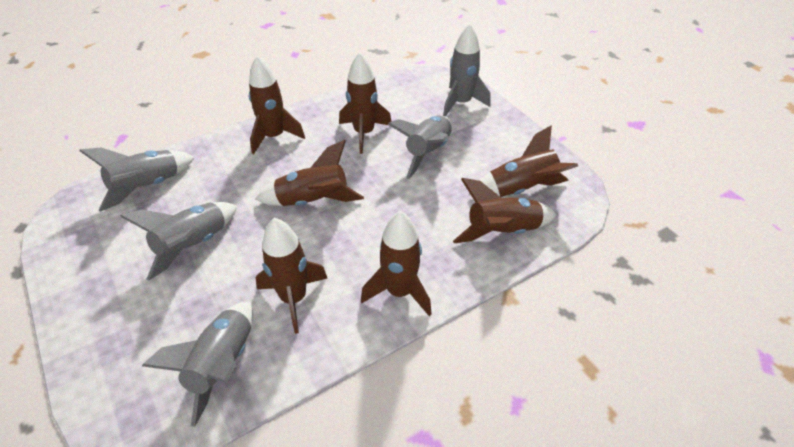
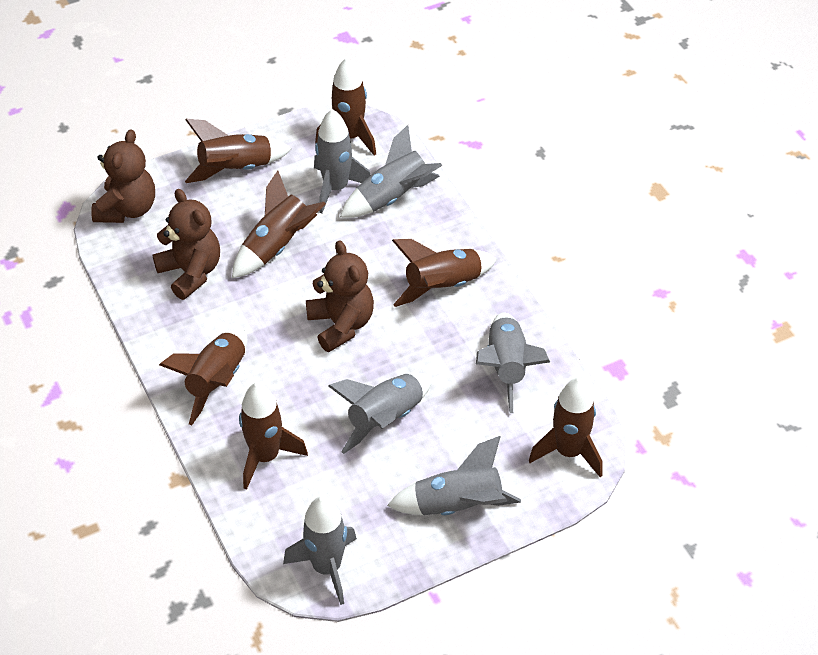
brown teddy bear: 0 -> 3
grey rocket: 5 -> 6

